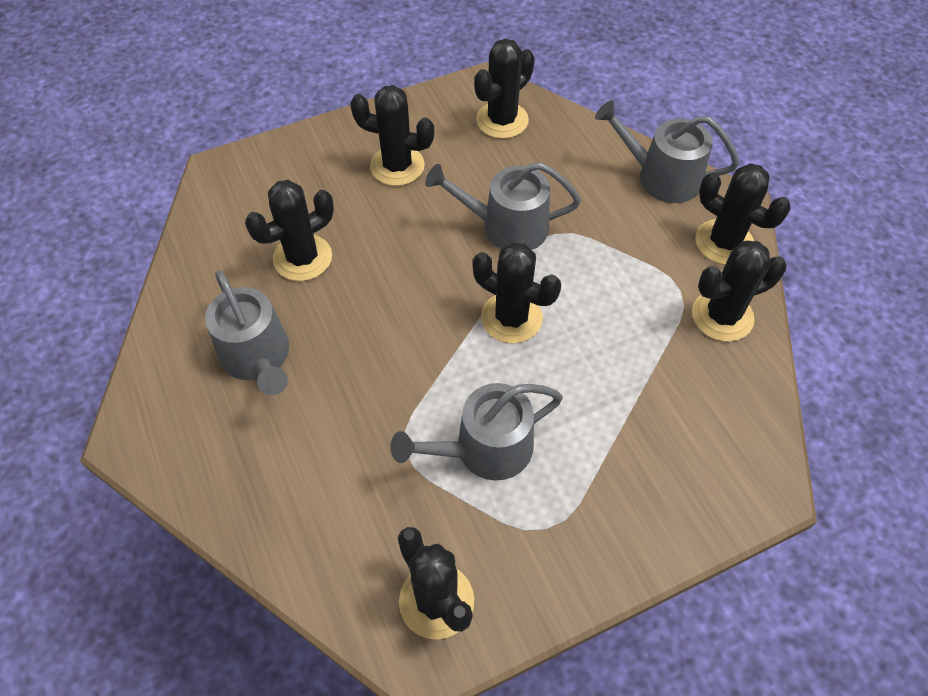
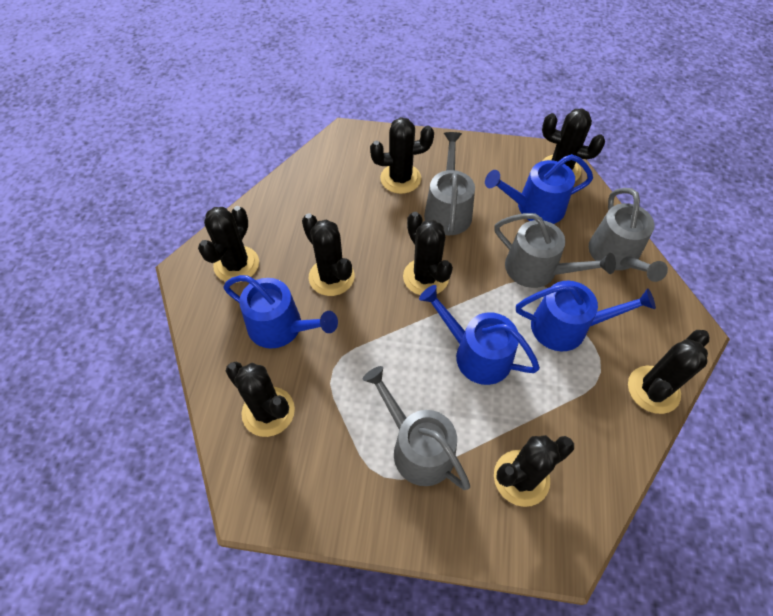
black cactus: 7 -> 8
blue watering can: 0 -> 4

